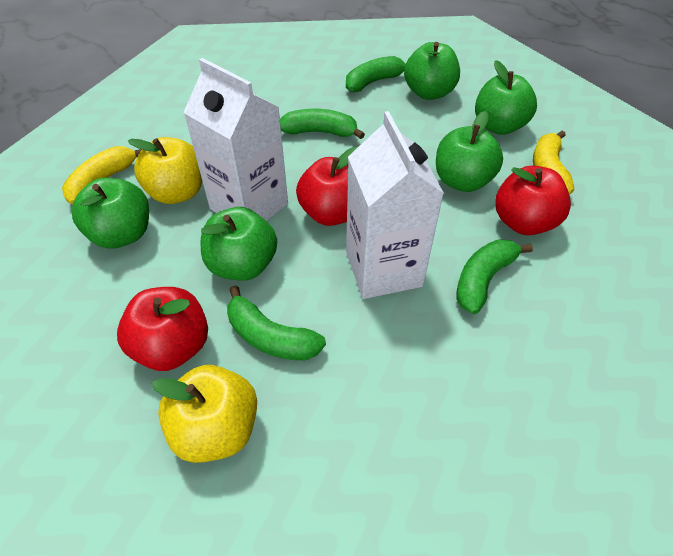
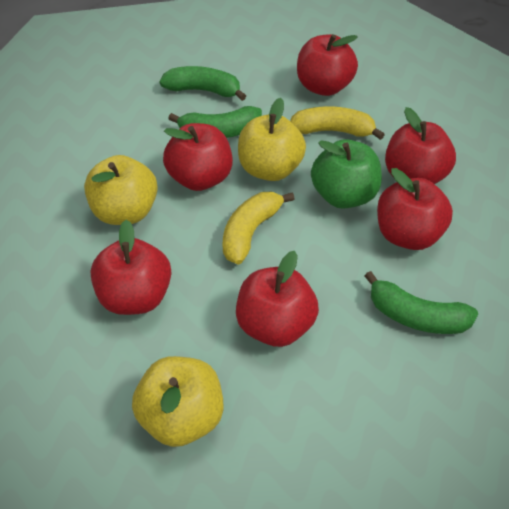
green apple: 5 -> 1
green banana: 4 -> 3
red apple: 3 -> 6
white carton: 2 -> 0
yellow apple: 2 -> 3

